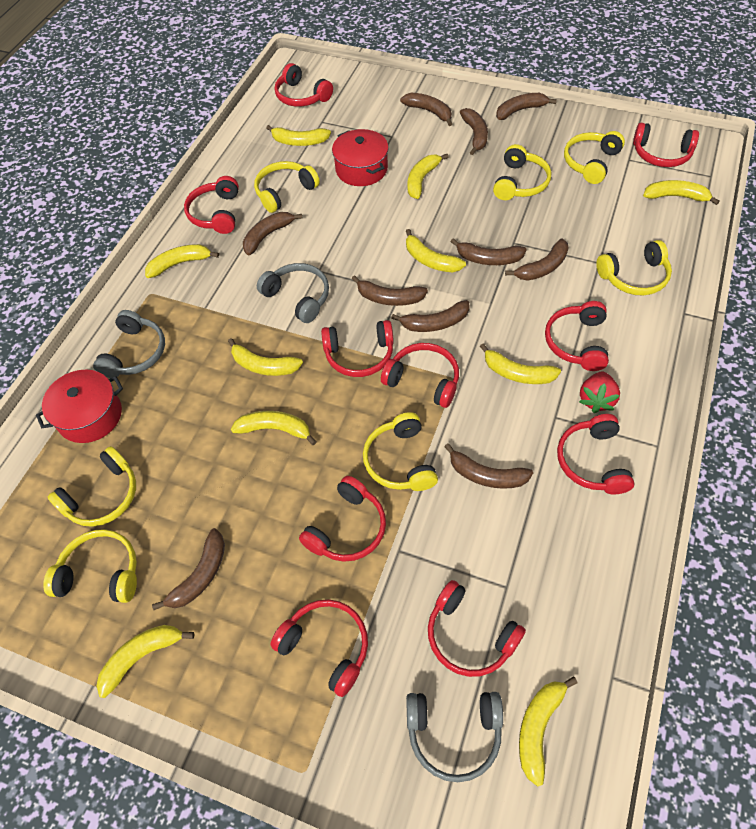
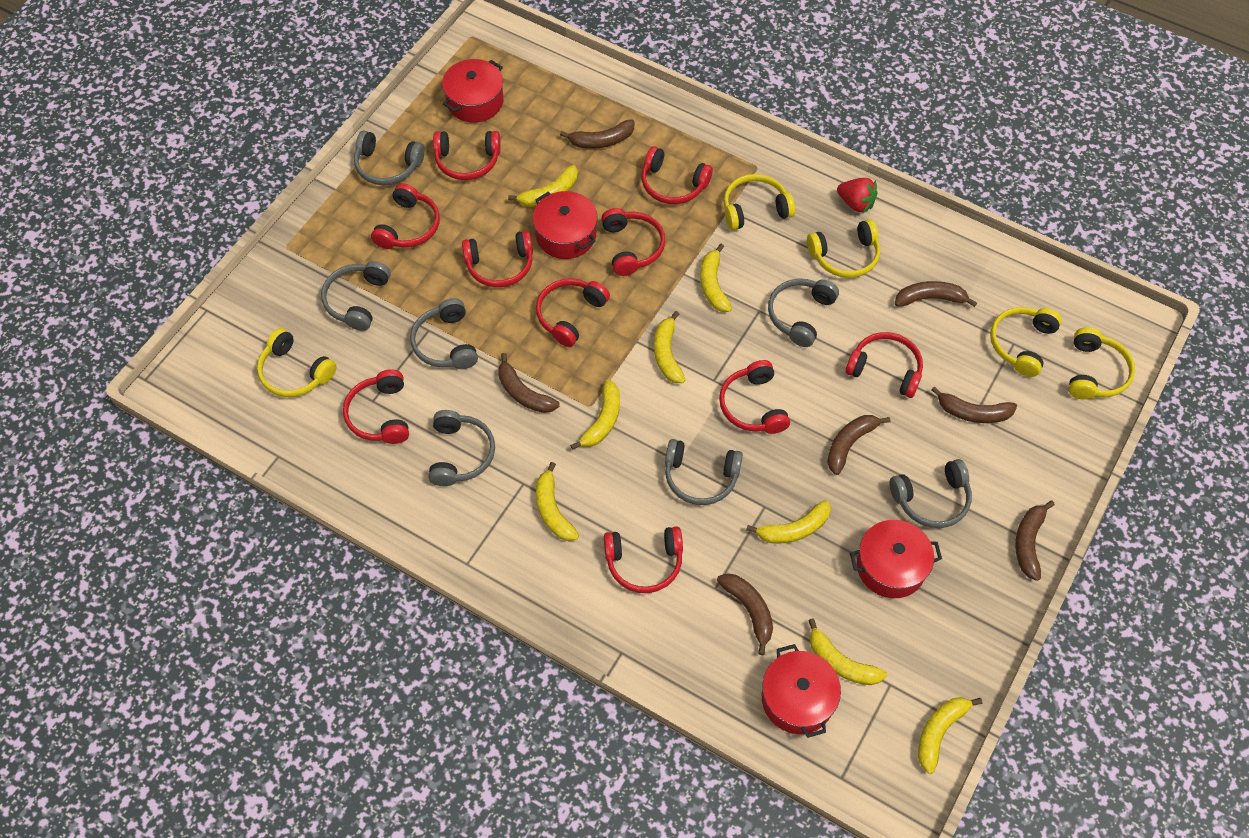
brown banana: 10 -> 7
grey headphones: 3 -> 7
red pot: 2 -> 4
yellow banana: 10 -> 8
yellow headphones: 7 -> 5

